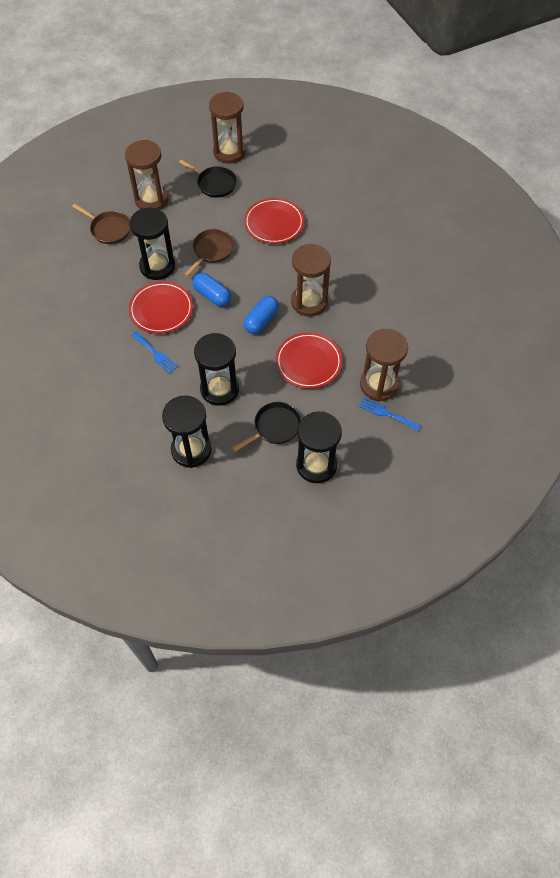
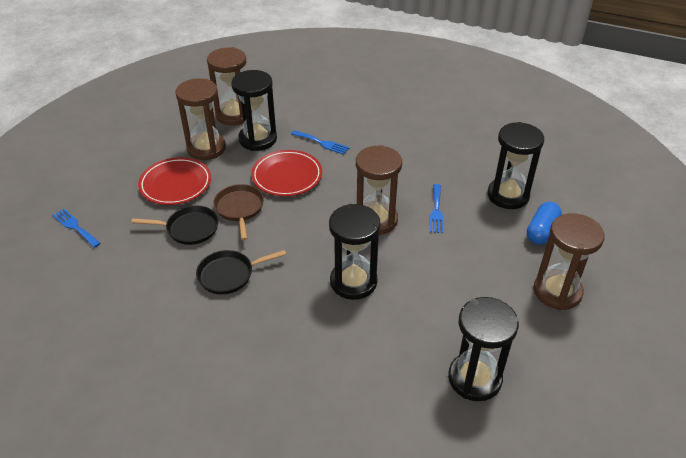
blue capsule: 2 -> 1
blue fork: 2 -> 3
brown pan: 2 -> 1
red plate: 3 -> 2

